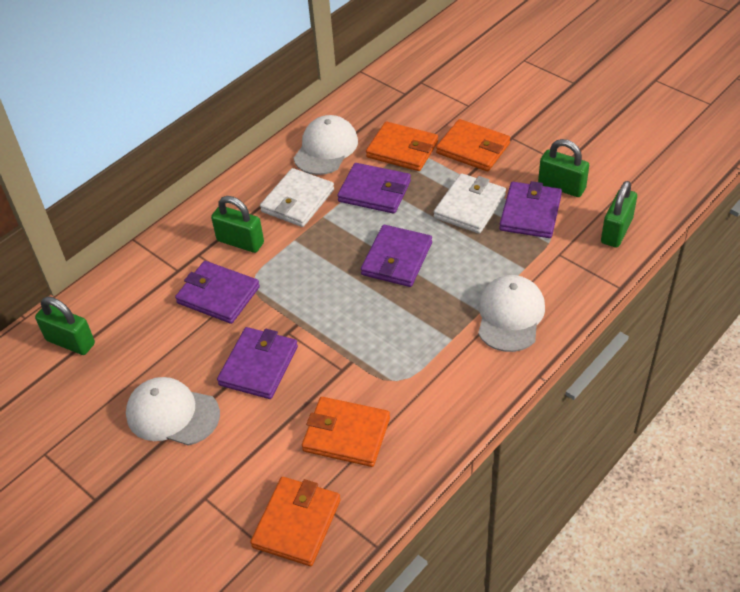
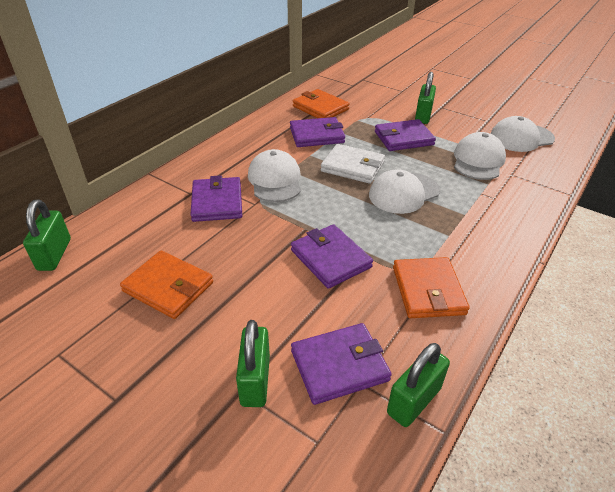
orange wallet: 4 -> 3
white cap: 3 -> 4
white wallet: 2 -> 1

